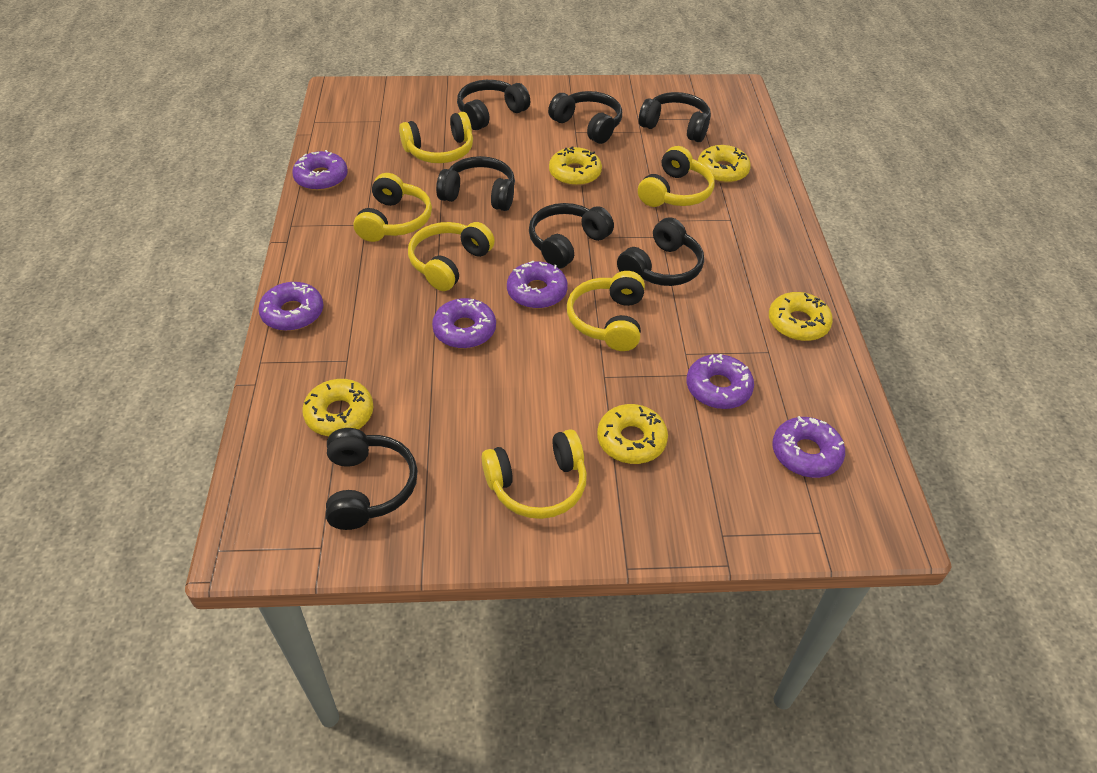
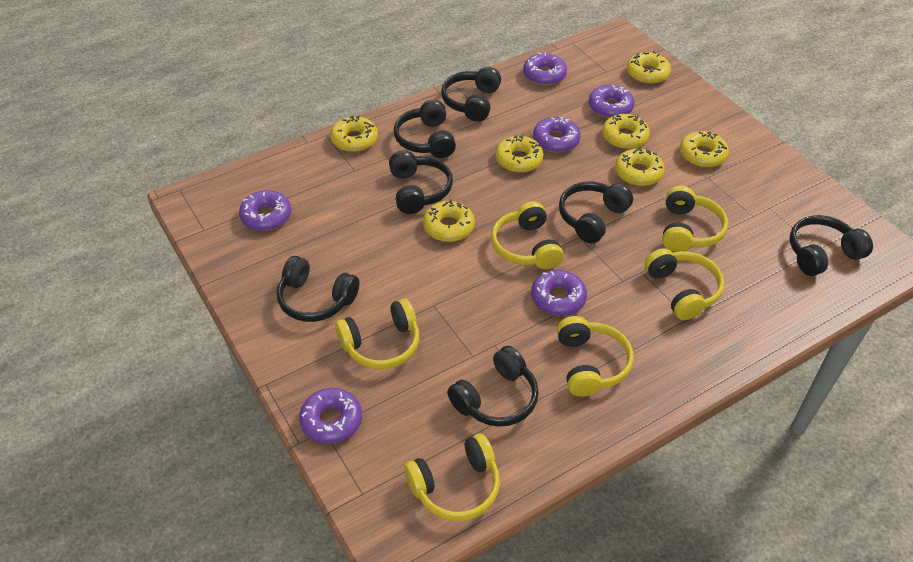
yellow donut: 5 -> 7

